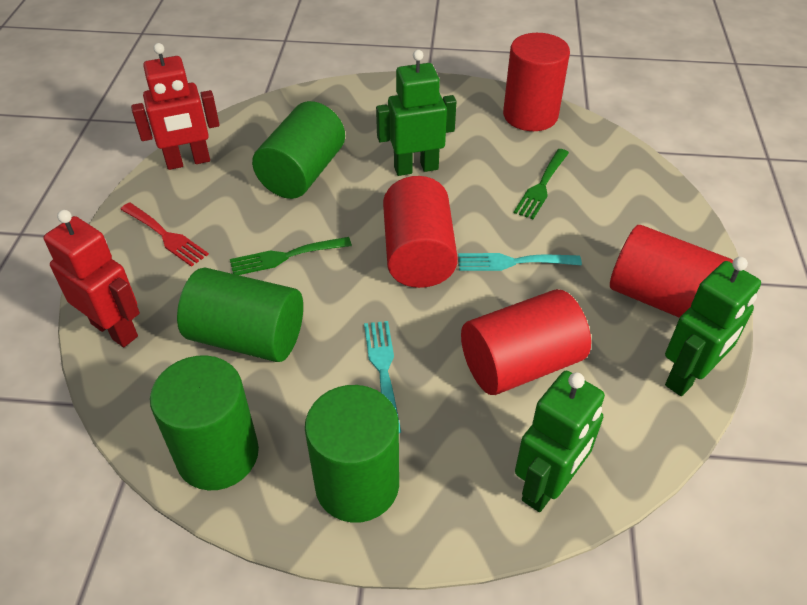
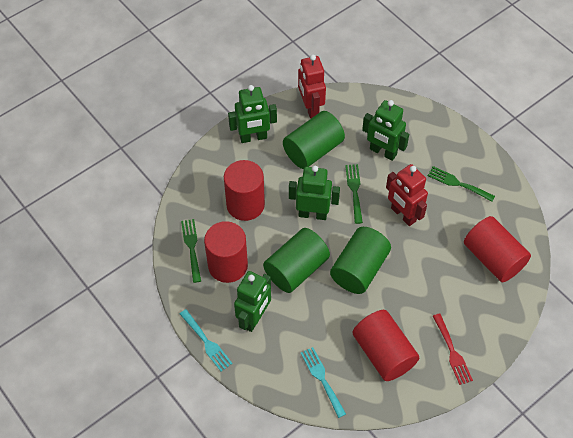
green cylinder: 4 -> 3
green fork: 2 -> 3
green robot: 3 -> 4

